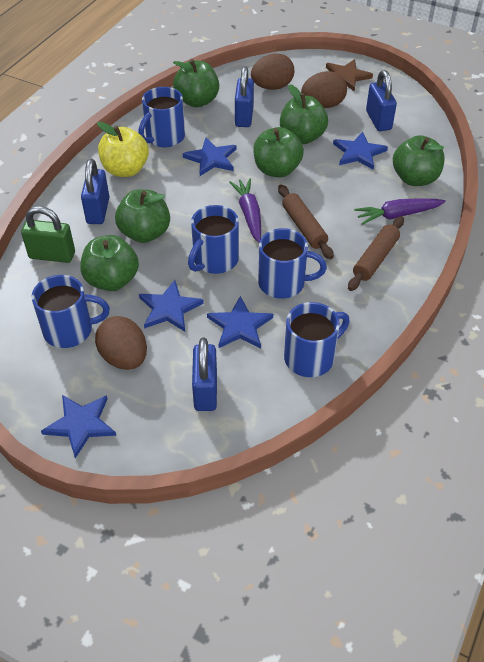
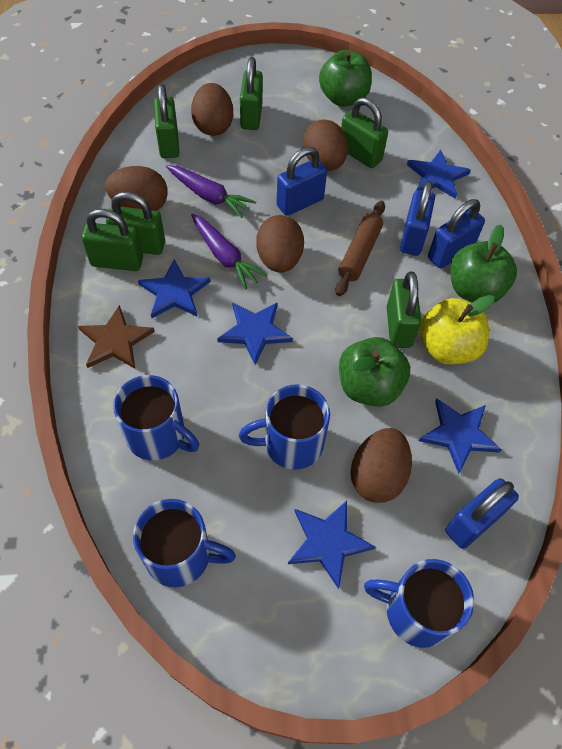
blue mug: 5 -> 4
brown egg: 3 -> 5
brown rolling pin: 2 -> 1
green apple: 6 -> 3
green padlock: 1 -> 6

